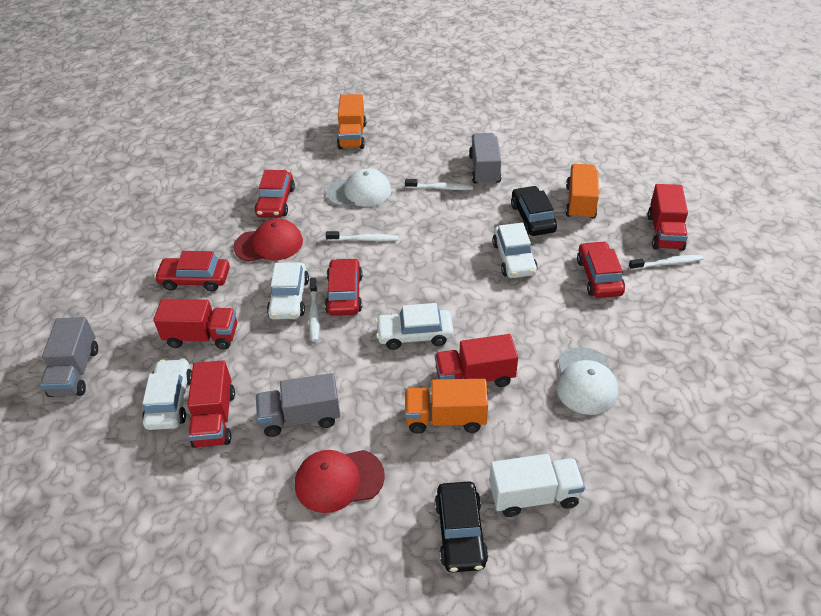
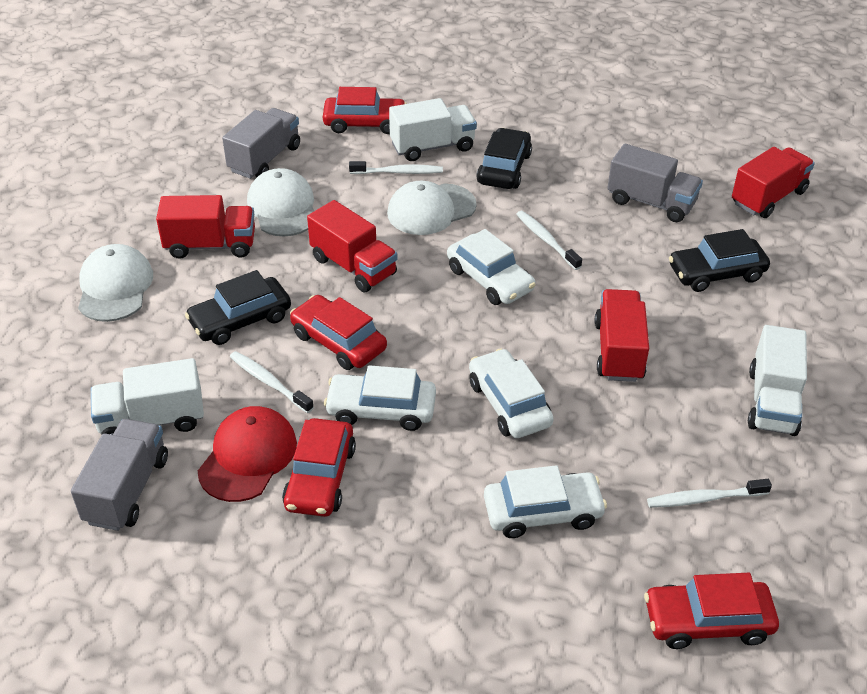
black car: 2 -> 3
orange truck: 3 -> 0
red cap: 2 -> 1
white cap: 2 -> 3
white truck: 1 -> 3

